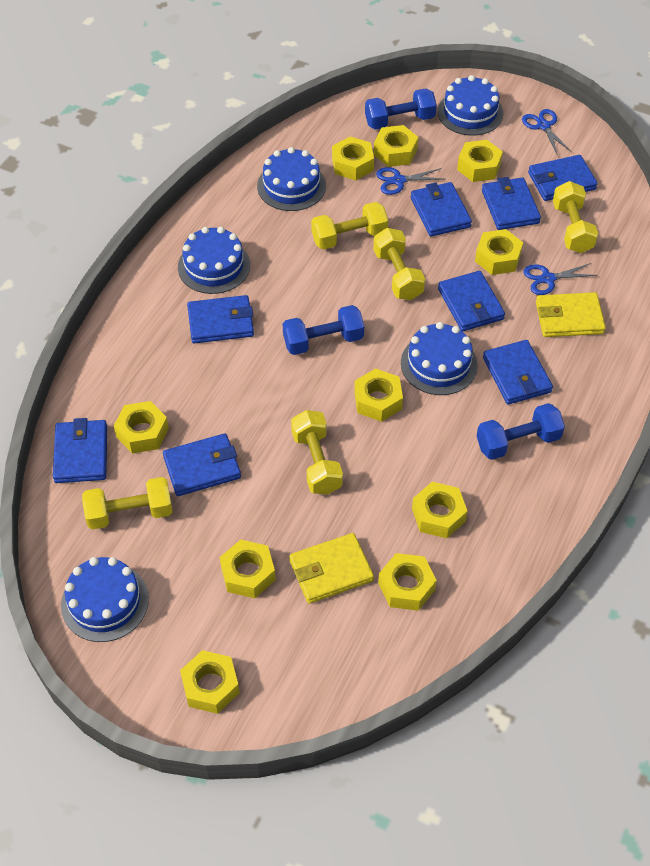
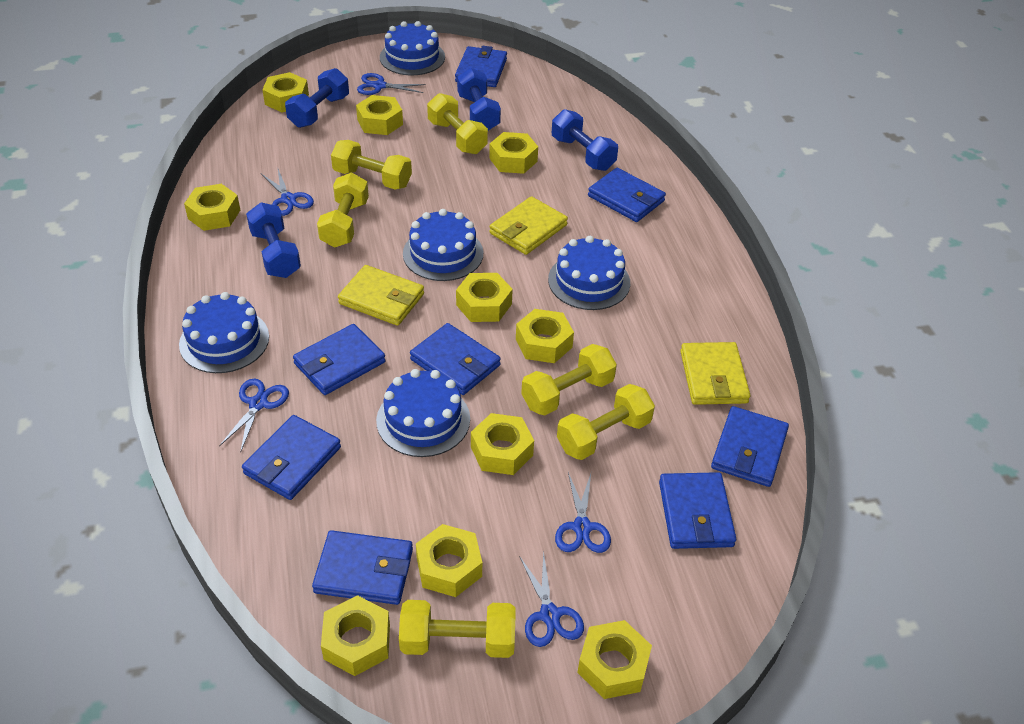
blue dumbbell: 3 -> 4
blue scissors: 3 -> 5
yellow dumbbell: 5 -> 6
yellow wallet: 2 -> 3

